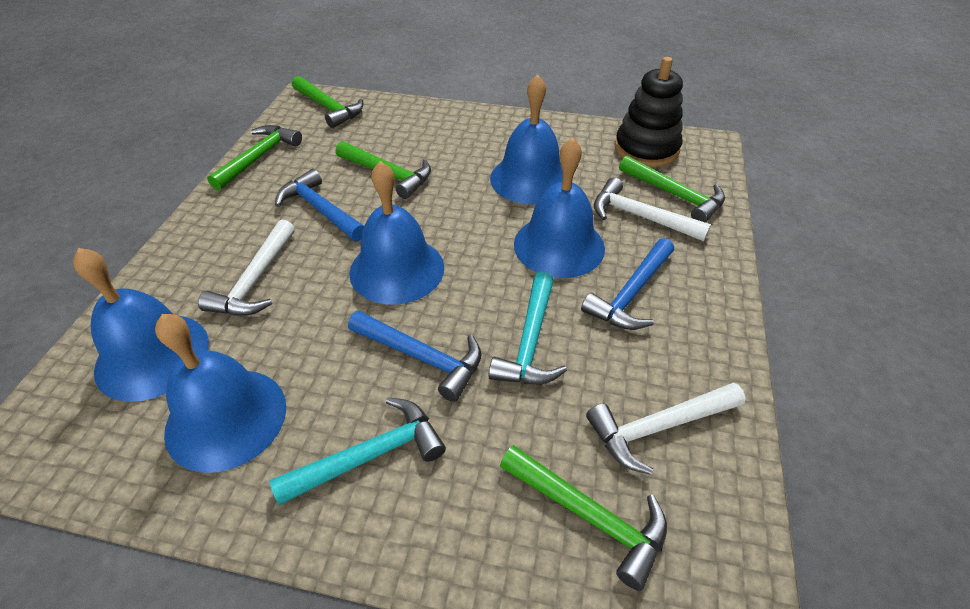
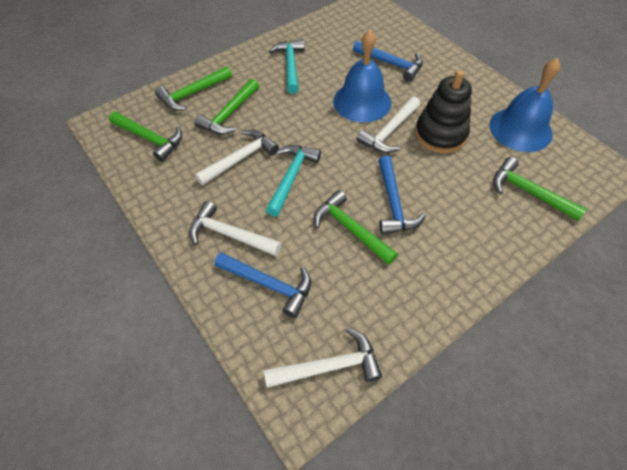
blue bell: 5 -> 2
white hammer: 3 -> 4

